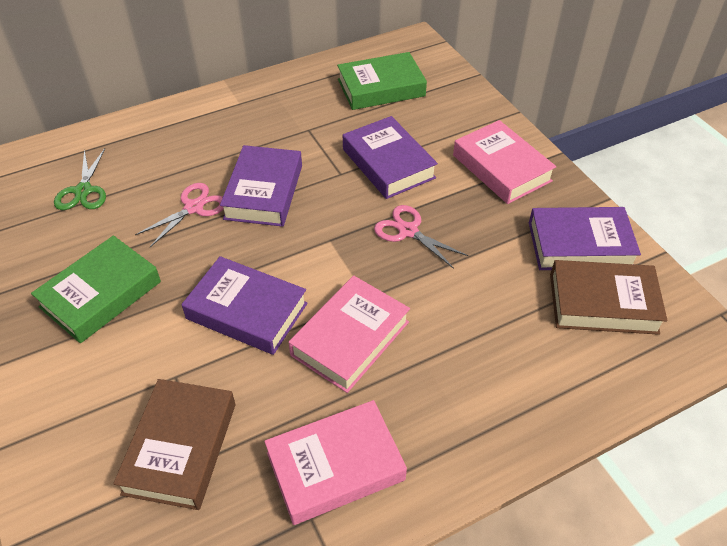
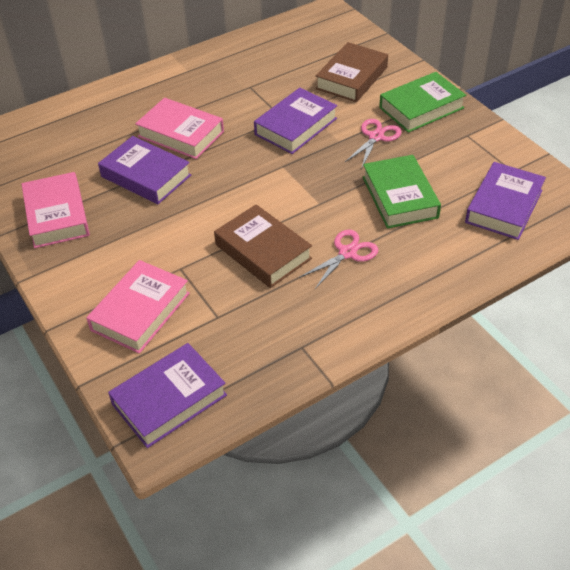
green scissors: 1 -> 0

